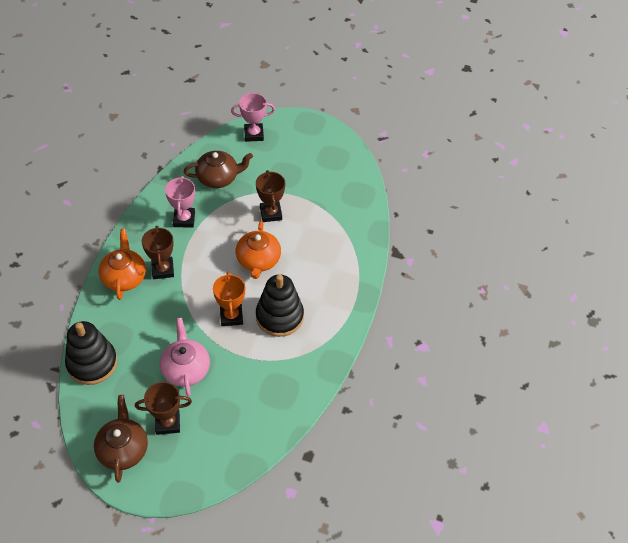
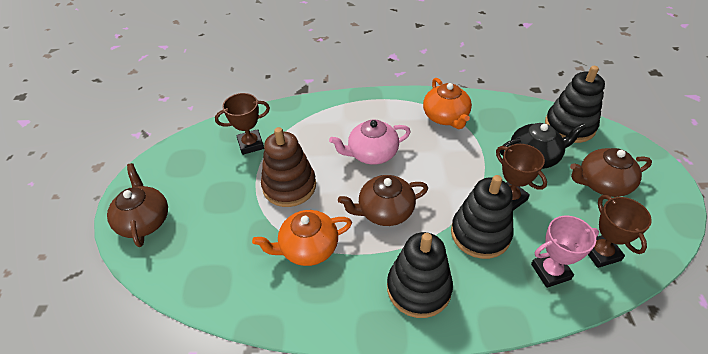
black stacking toy: 2 -> 3
black teapot: 0 -> 1
brown stacking toy: 0 -> 1
brown teapot: 2 -> 3
orange trophy: 1 -> 0
pink trophy: 2 -> 1

